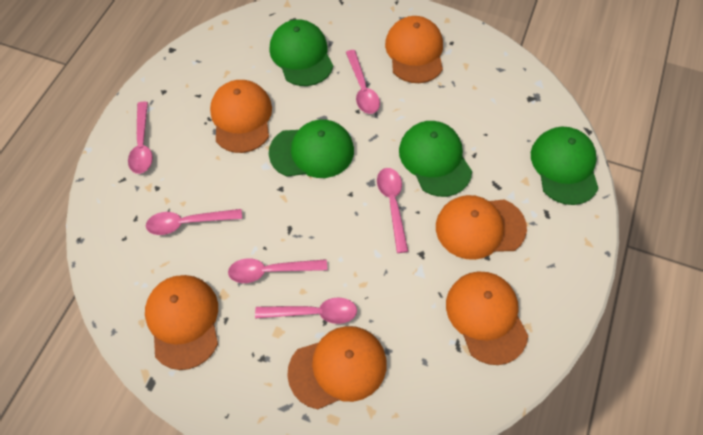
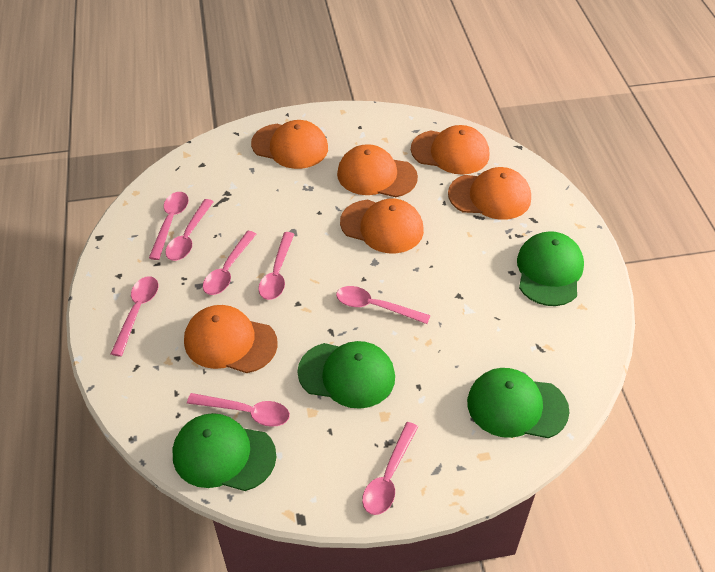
pink spoon: 6 -> 8

